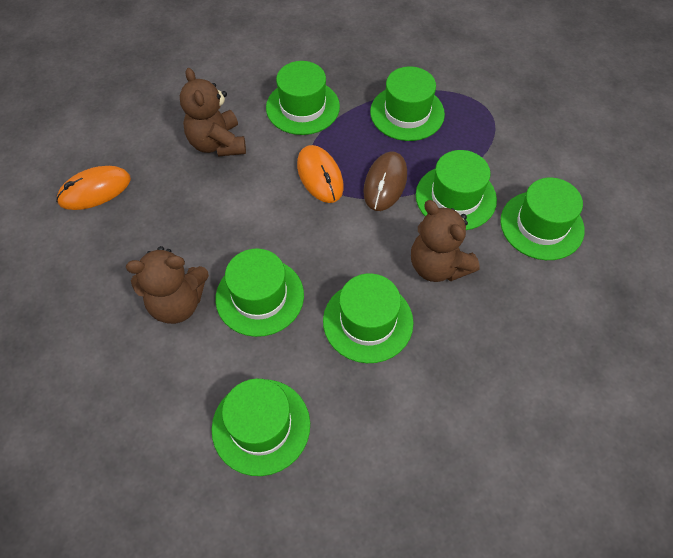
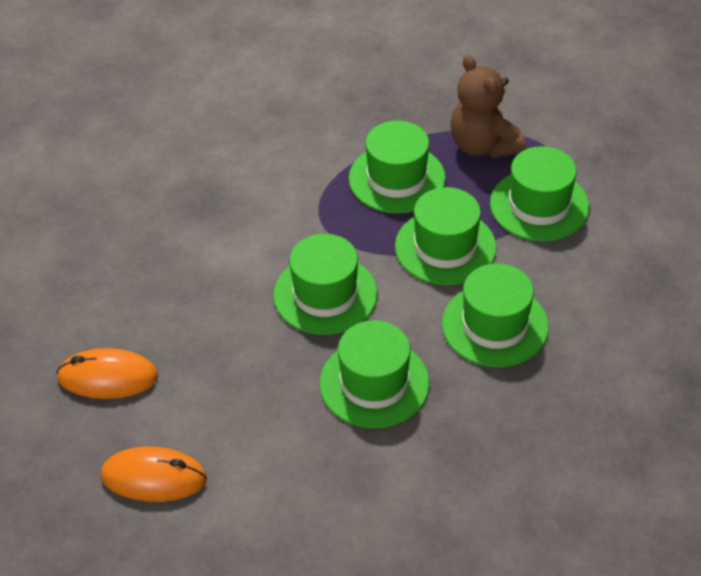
brown mouse: 1 -> 0
brown teddy bear: 3 -> 1
green hat: 7 -> 6

